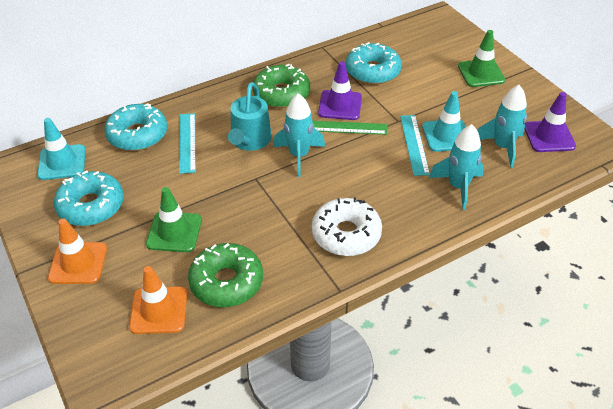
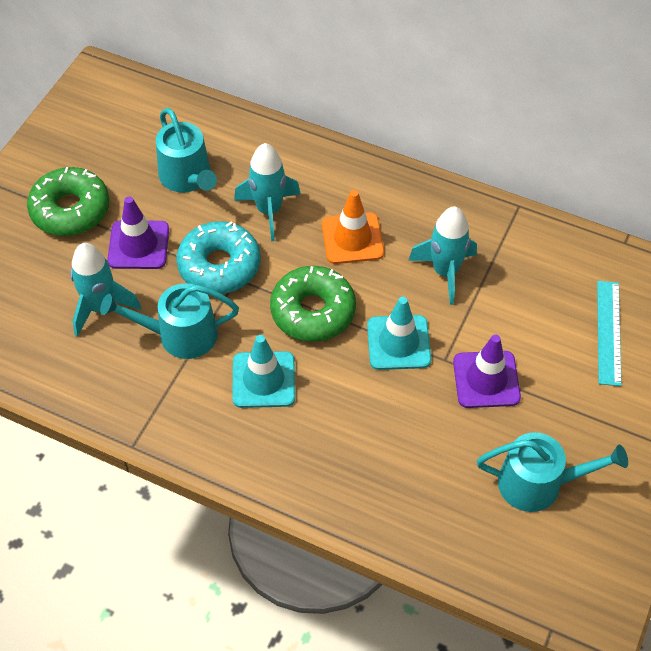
green ruler: 1 -> 0
green traffic cone: 2 -> 0
orange traffic cone: 2 -> 1
turquoise donut: 3 -> 1
turquoise ruler: 2 -> 1
turquoise watering can: 1 -> 3
white donut: 1 -> 0

